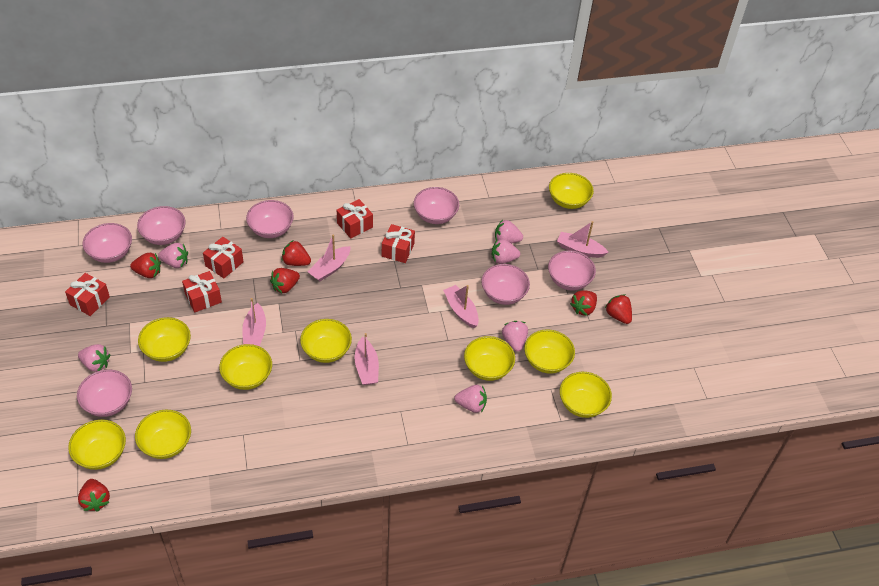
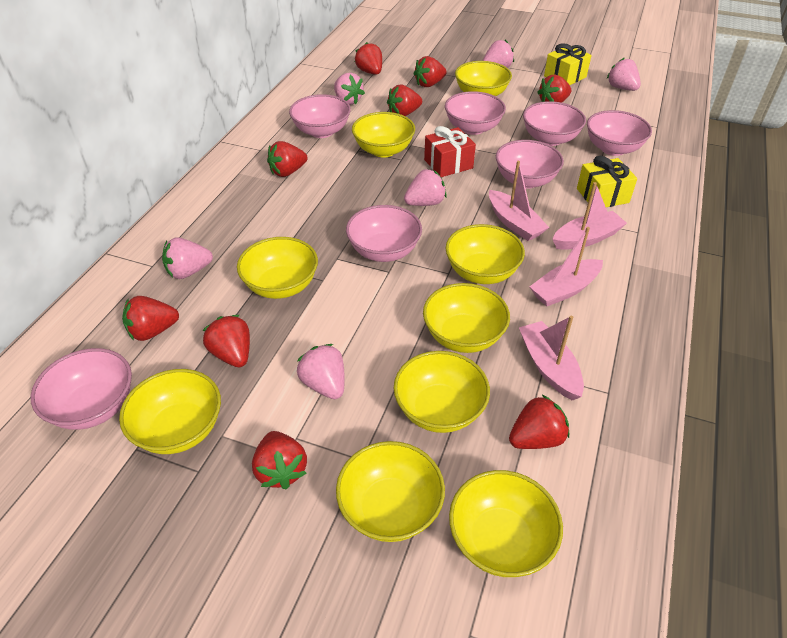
pink boat: 5 -> 4
red gift: 5 -> 1
red strawberry: 6 -> 9
yellow gift: 0 -> 2

